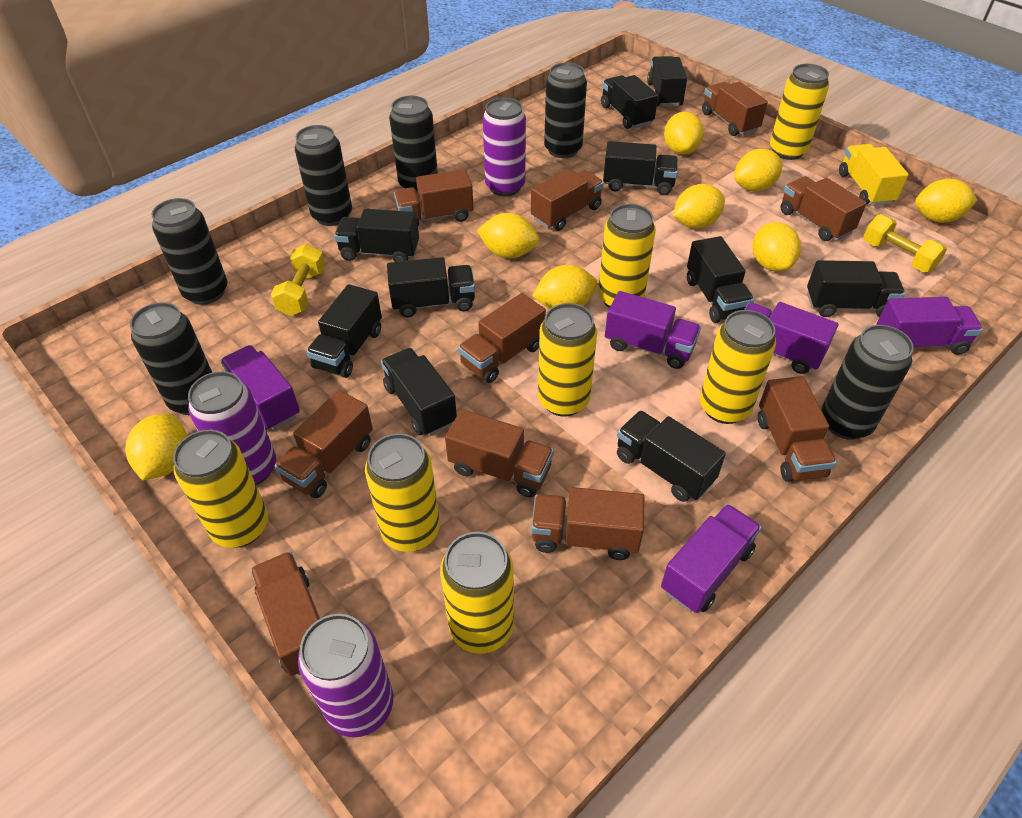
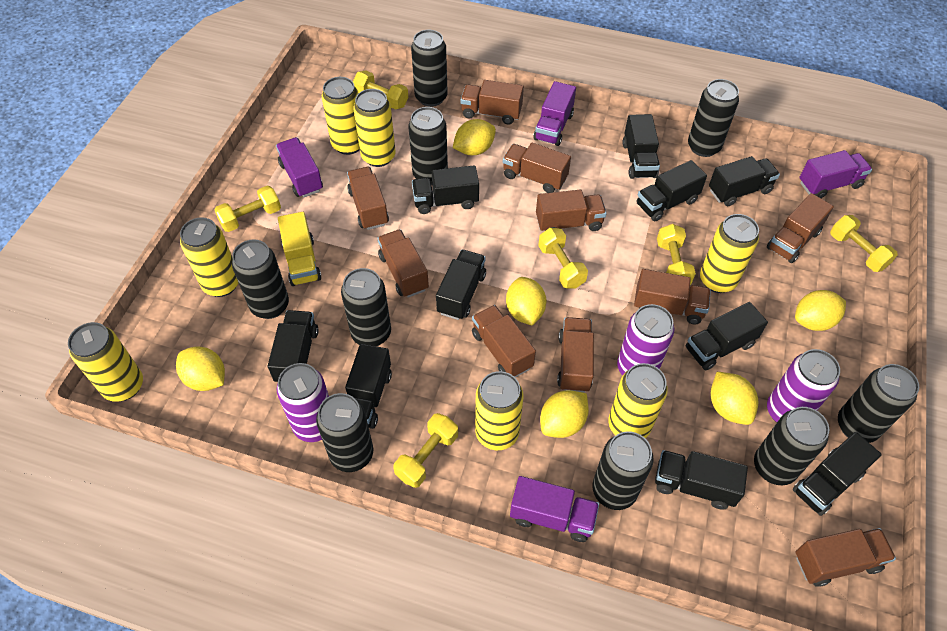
black can: 6 -> 9
purple truck: 5 -> 4
yellow dumbbell: 2 -> 6
yellow lemon: 8 -> 6

